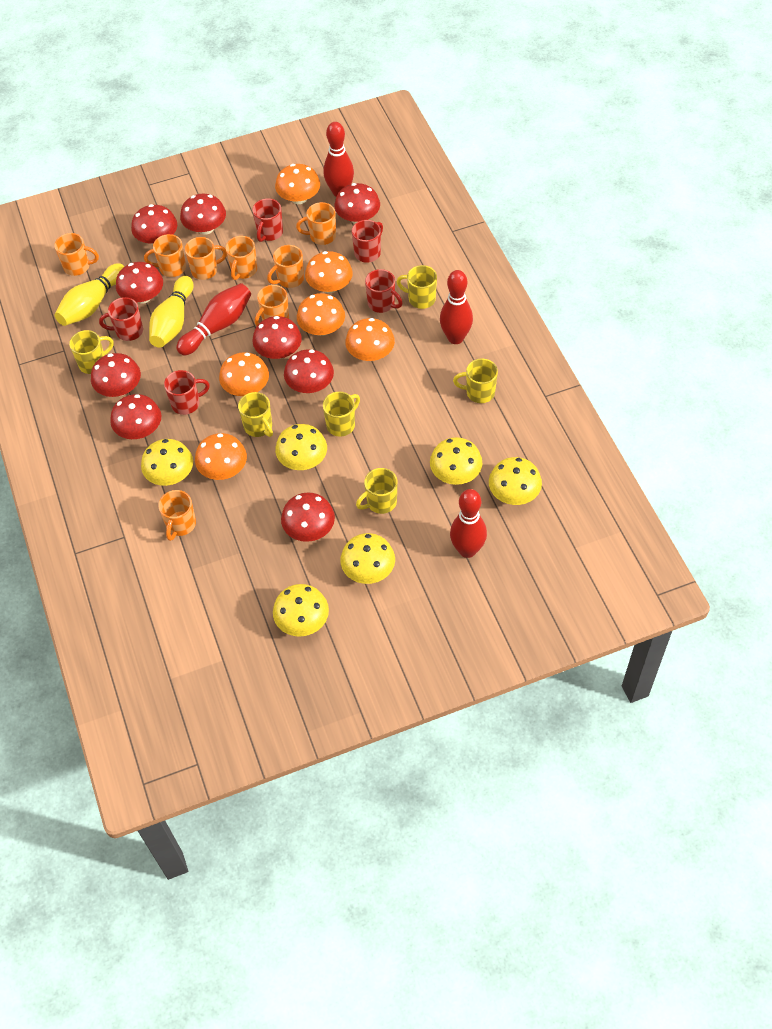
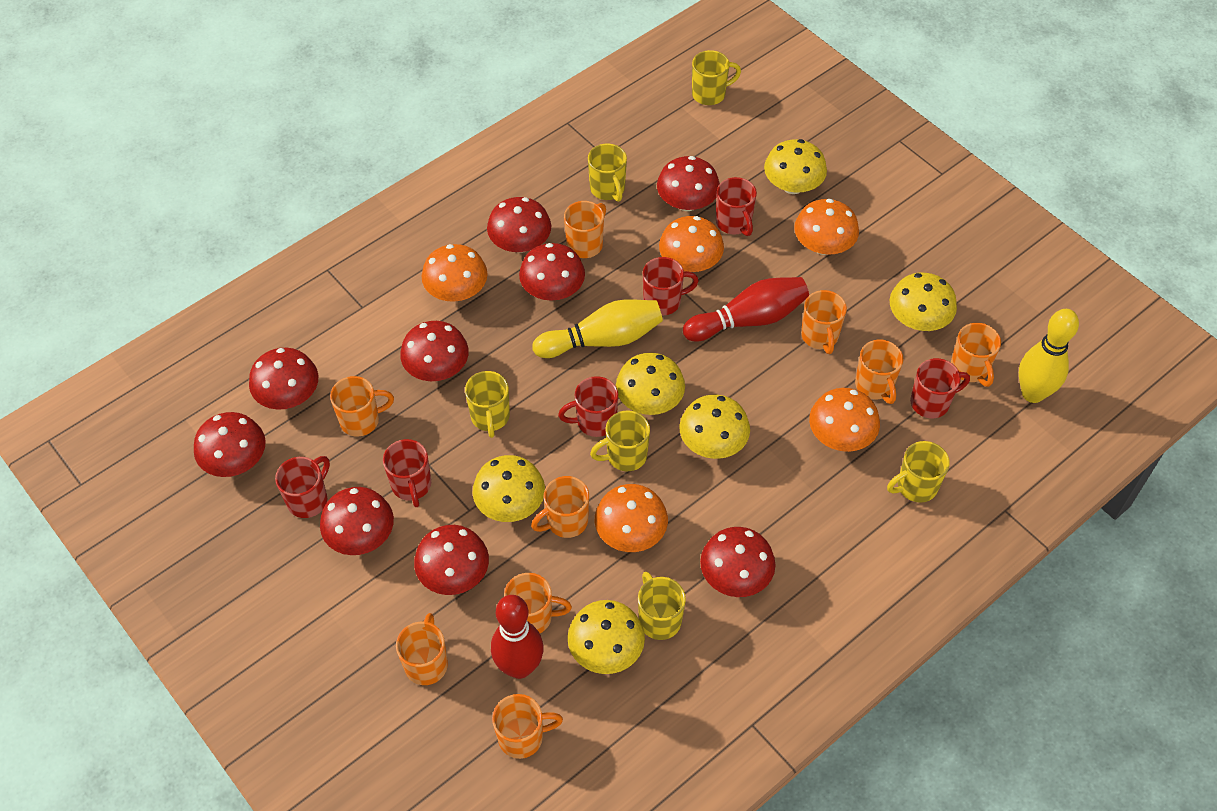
orange mug: 8 -> 9
orange mushroom: 6 -> 5
red bowling pin: 4 -> 2
red mug: 5 -> 6

